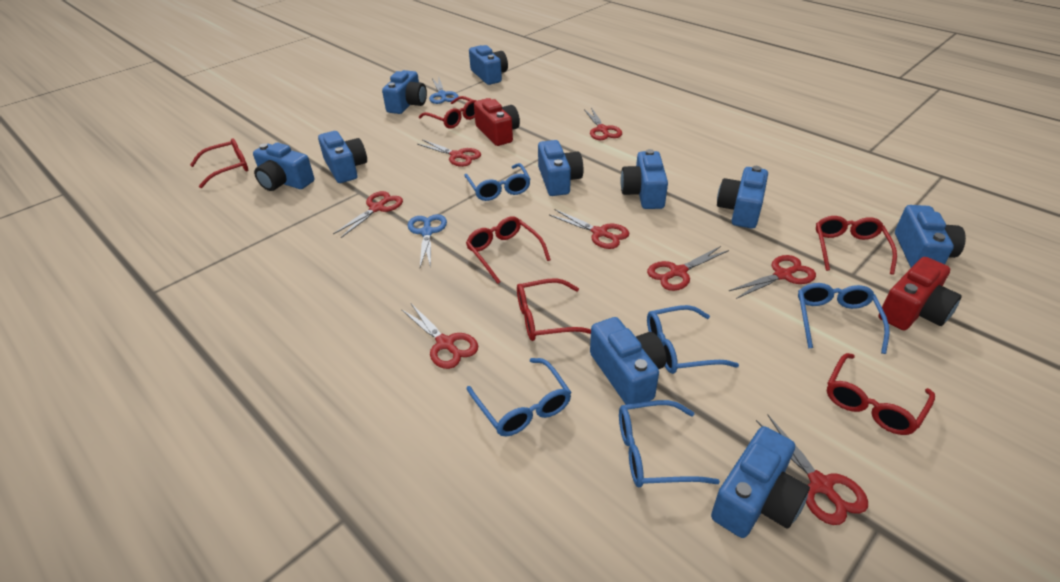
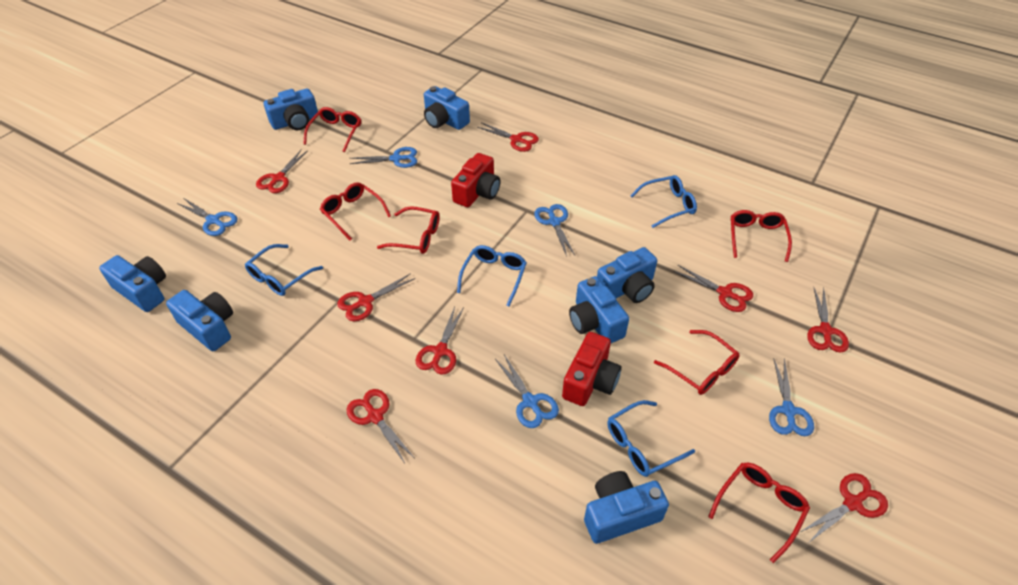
blue camera: 10 -> 7
blue glasses: 5 -> 4
blue scissors: 2 -> 5

